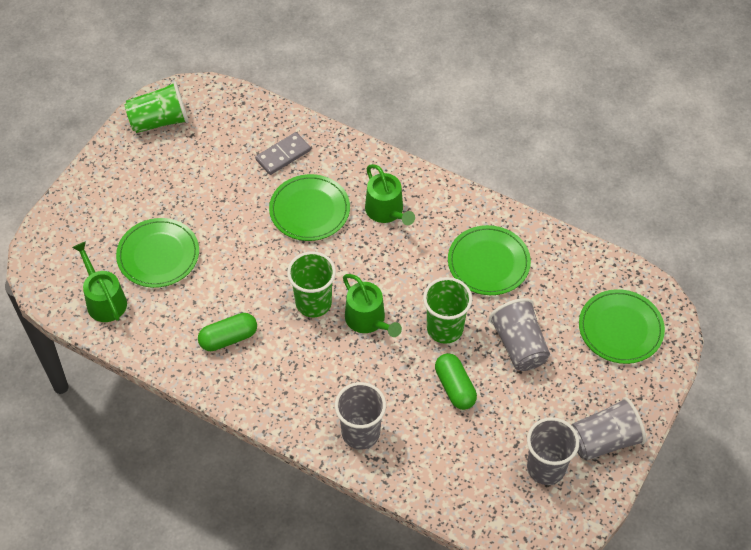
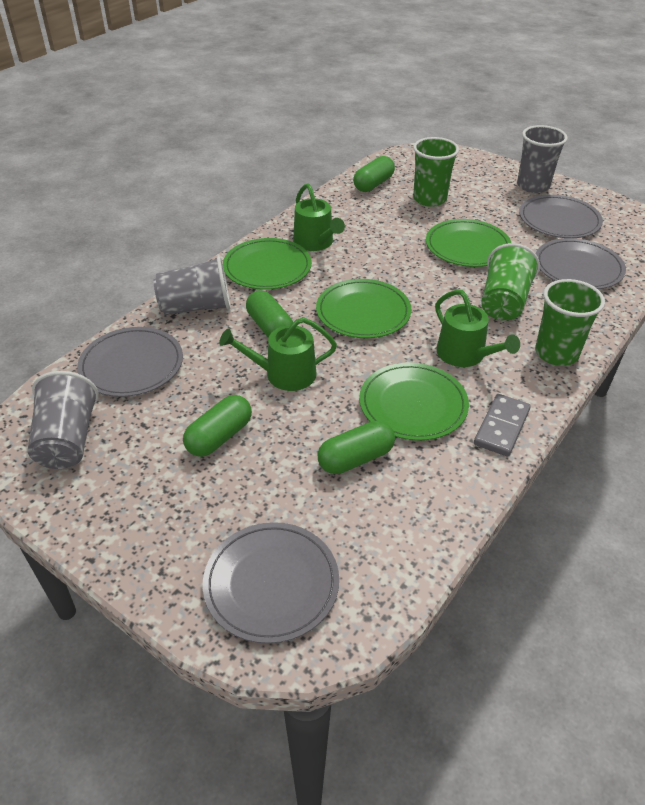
green capsule: 2 -> 4
grey cup: 4 -> 3
grey plate: 0 -> 4

